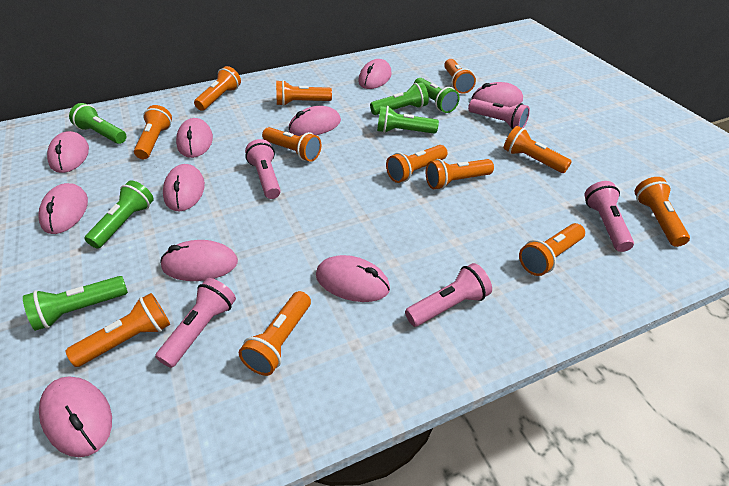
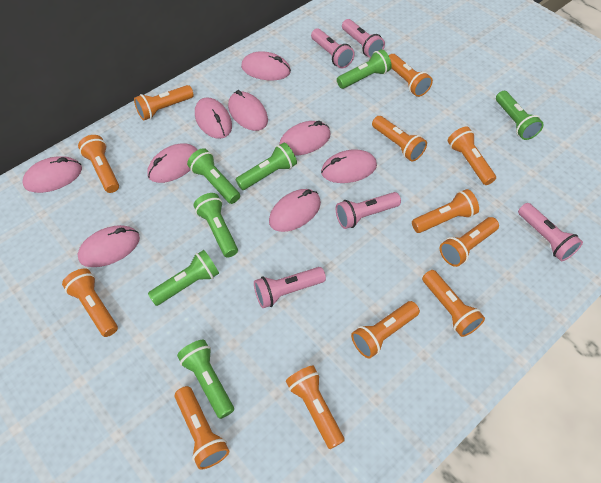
green flashlight: 6 -> 7
pink mouse: 10 -> 9

